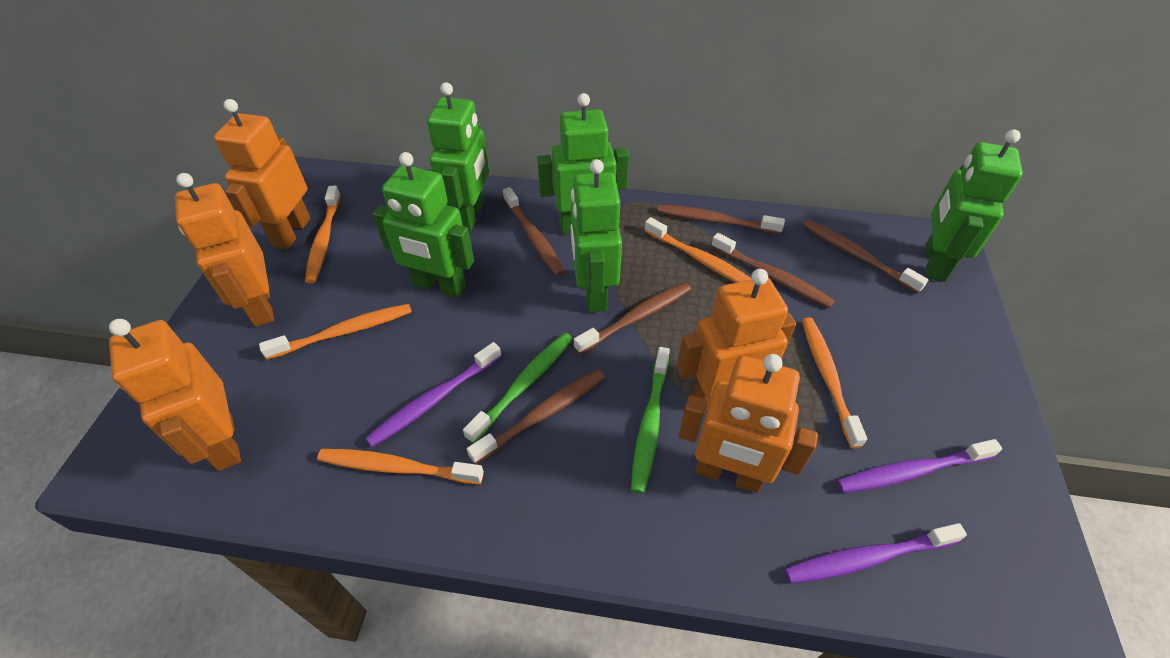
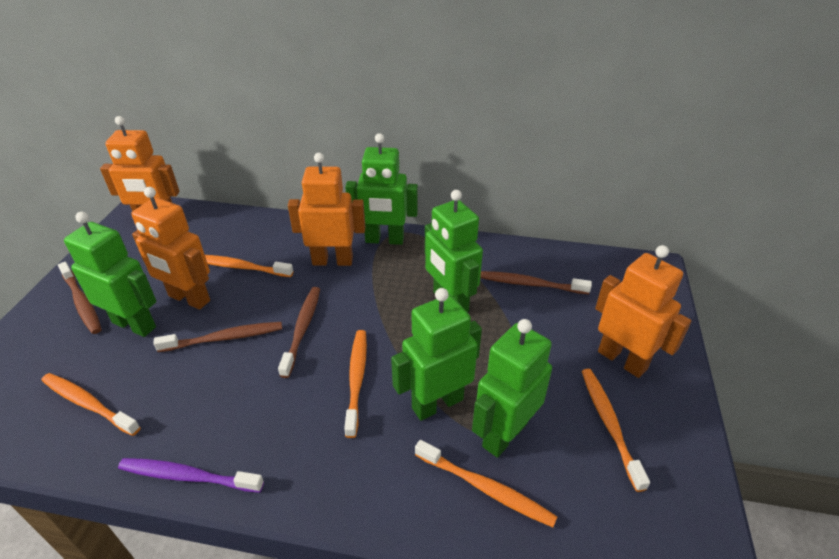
brown toothbrush: 6 -> 4
green toothbrush: 2 -> 0
orange robot: 5 -> 4
purple toothbrush: 3 -> 1

